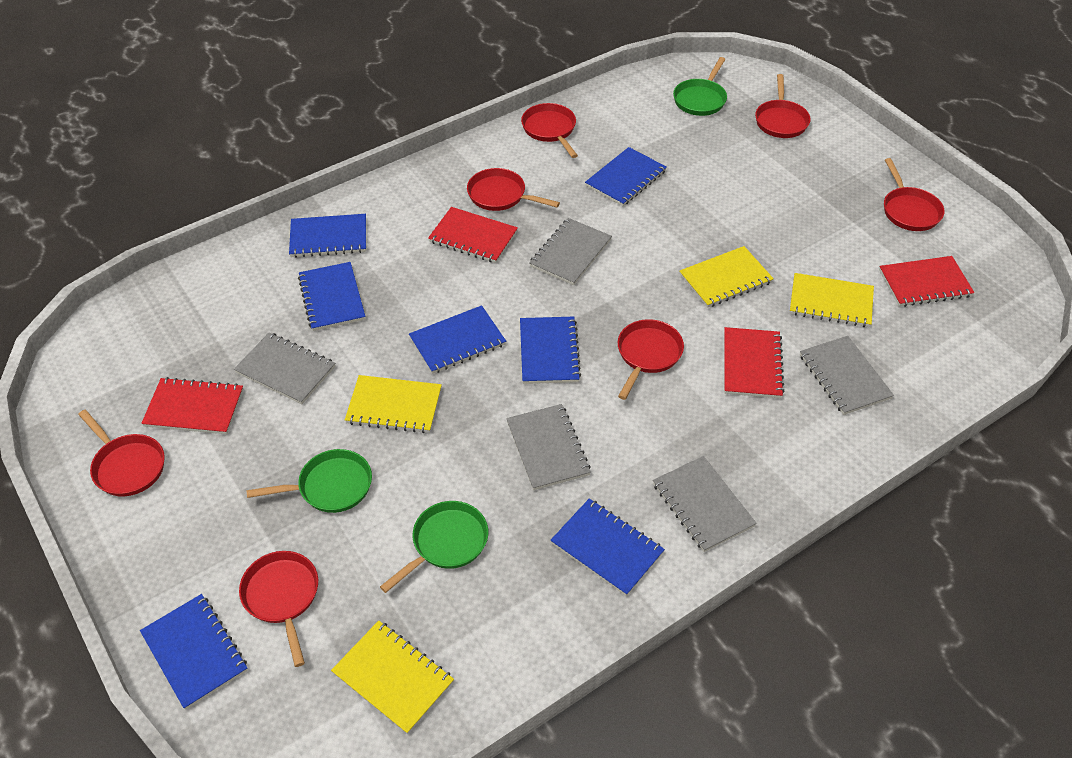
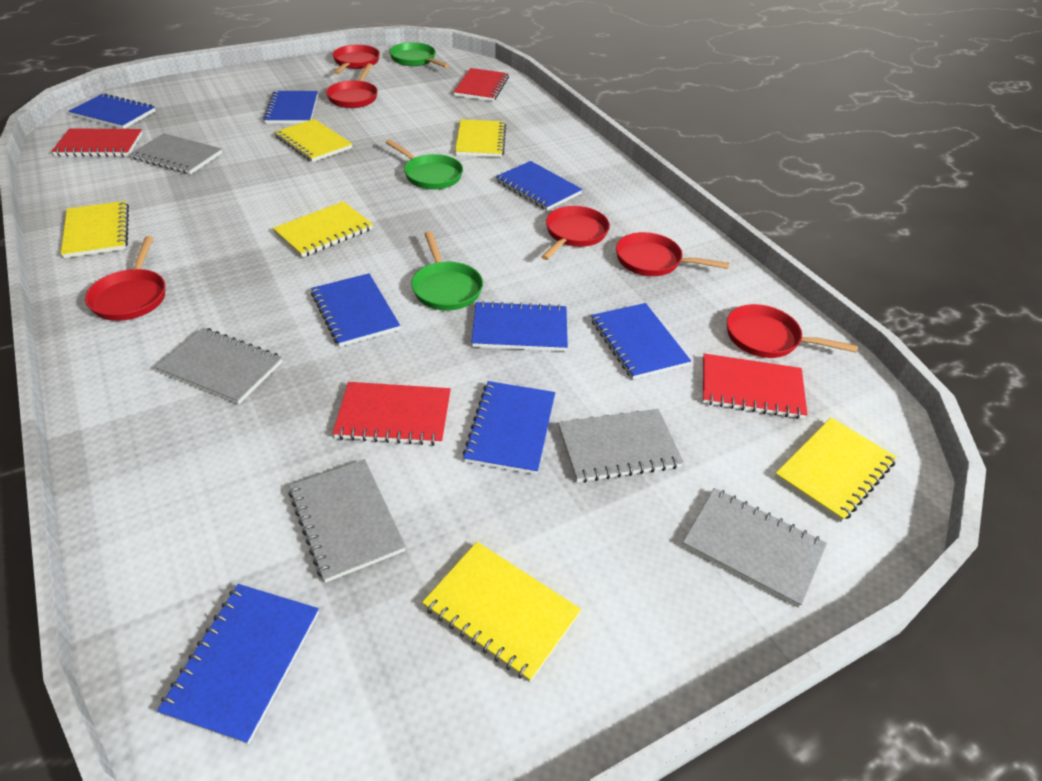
blue notebook: 7 -> 8
red pan: 7 -> 6
yellow notebook: 4 -> 6

